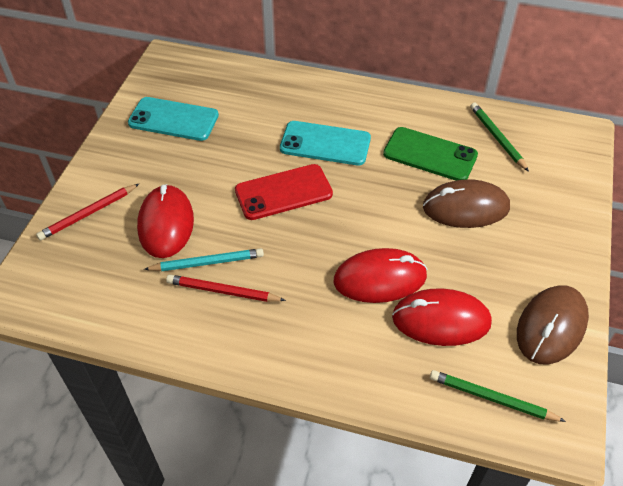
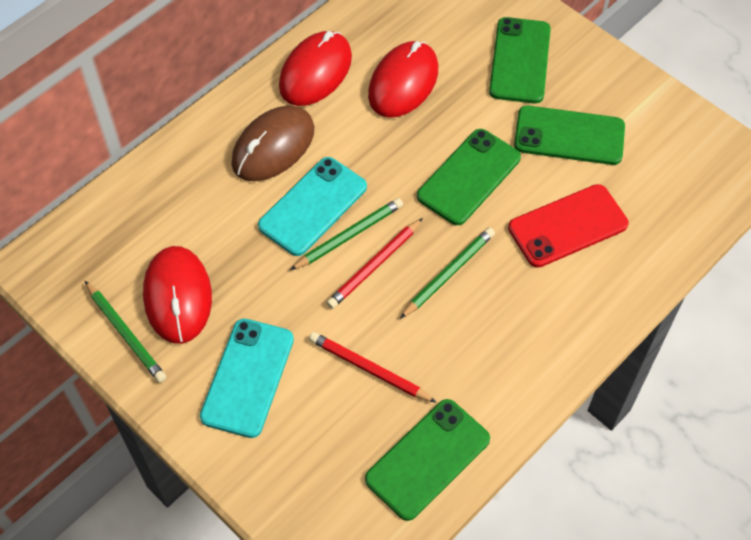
brown mouse: 2 -> 1
green pencil: 2 -> 3
green phone: 1 -> 4
turquoise pencil: 1 -> 0

